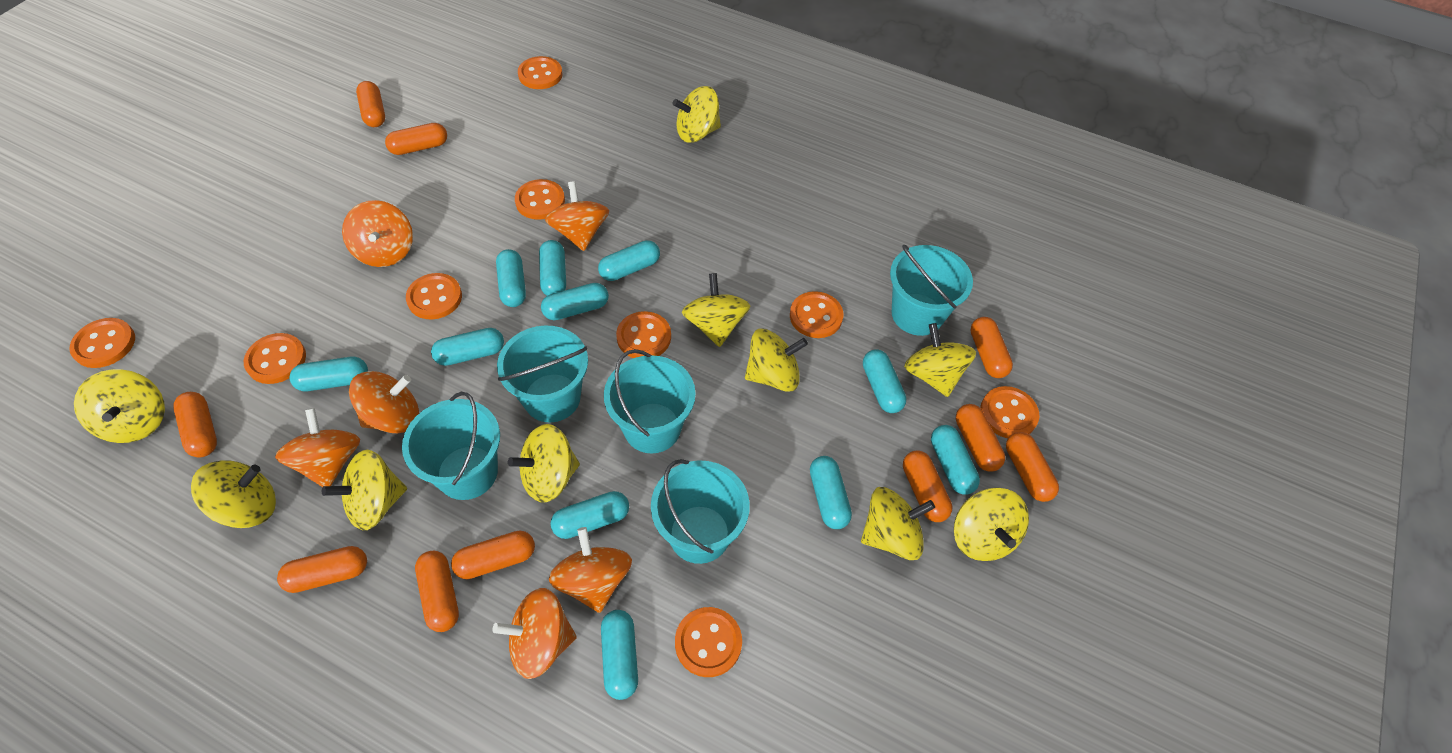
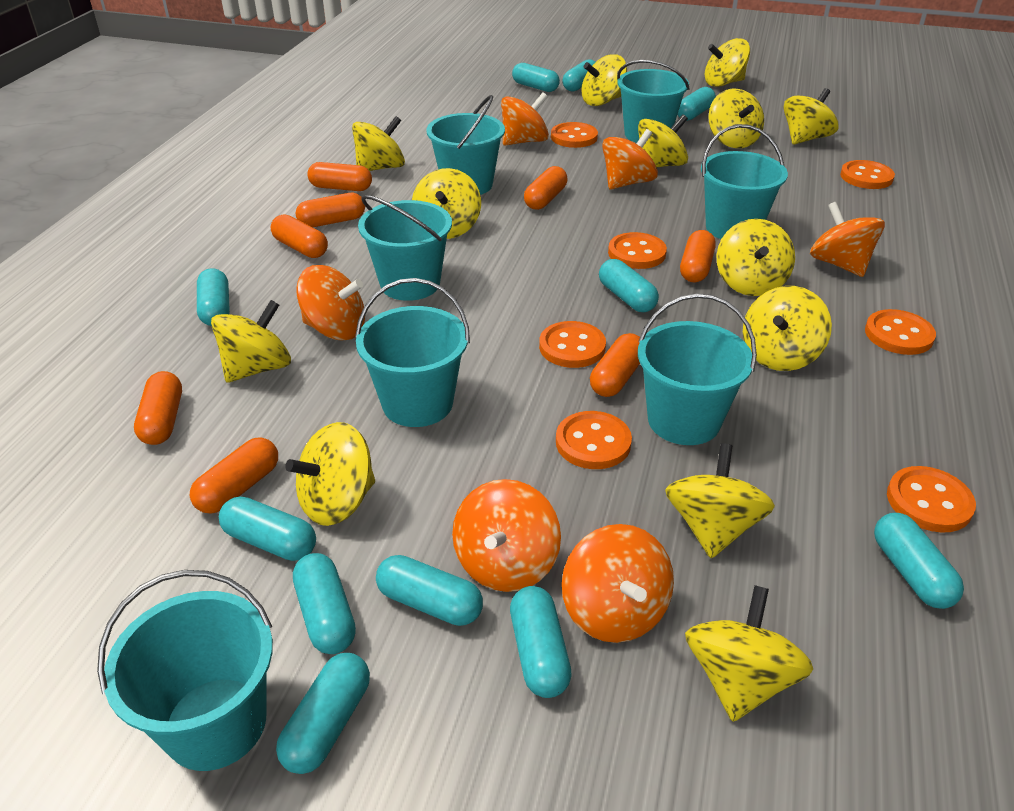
orange button: 9 -> 7
orange capsule: 10 -> 8
turquoise bucket: 5 -> 7
yellow spinning top: 10 -> 13

